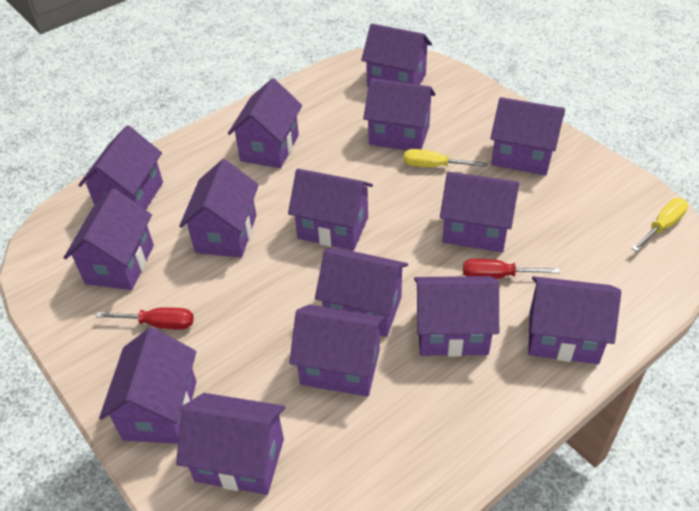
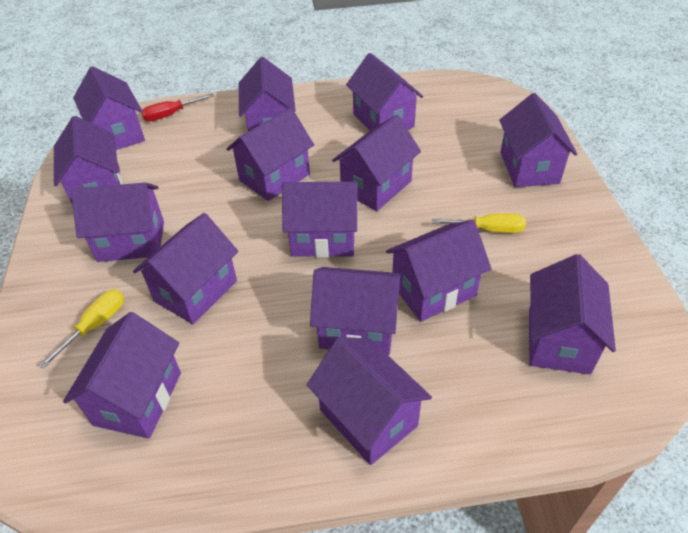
red screwdriver: 2 -> 1

